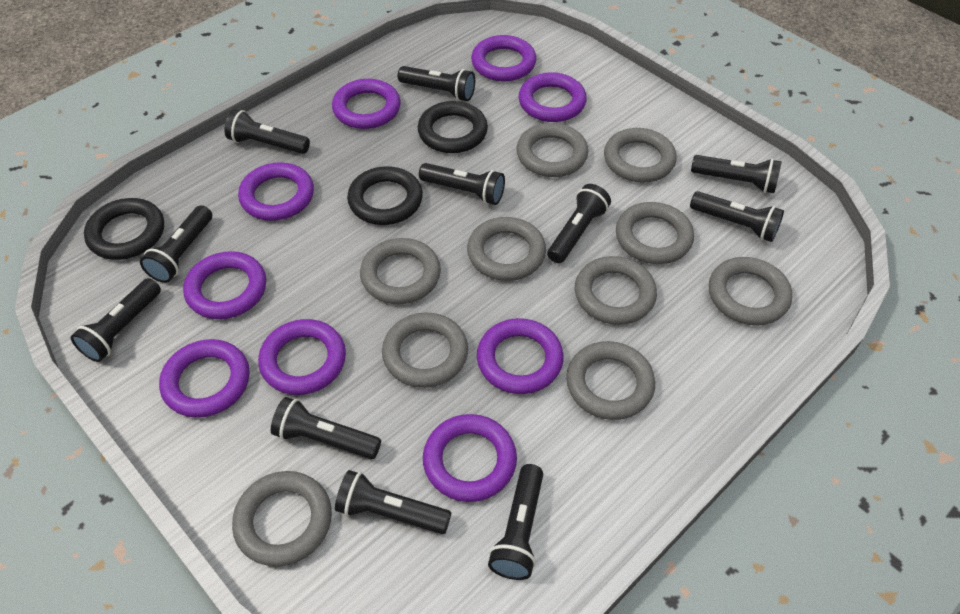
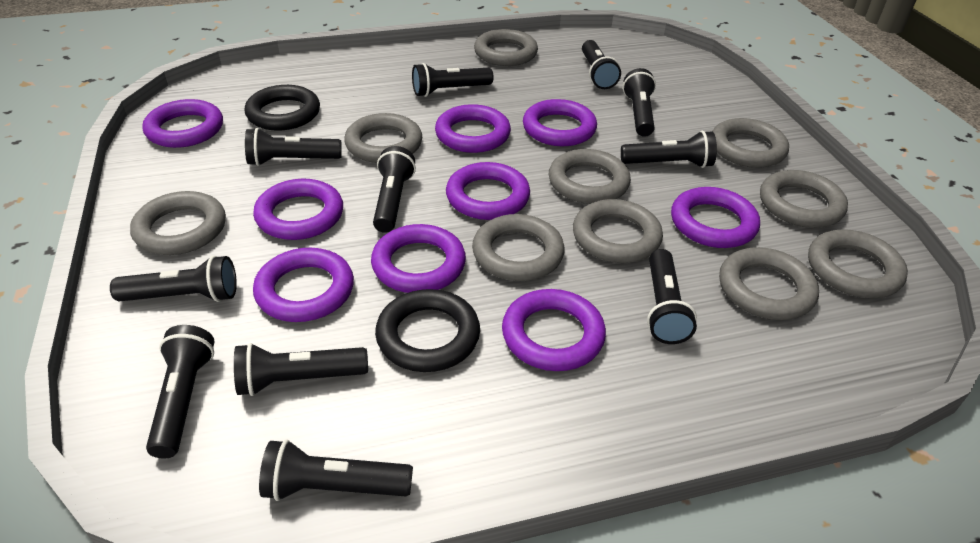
black ring: 3 -> 2

